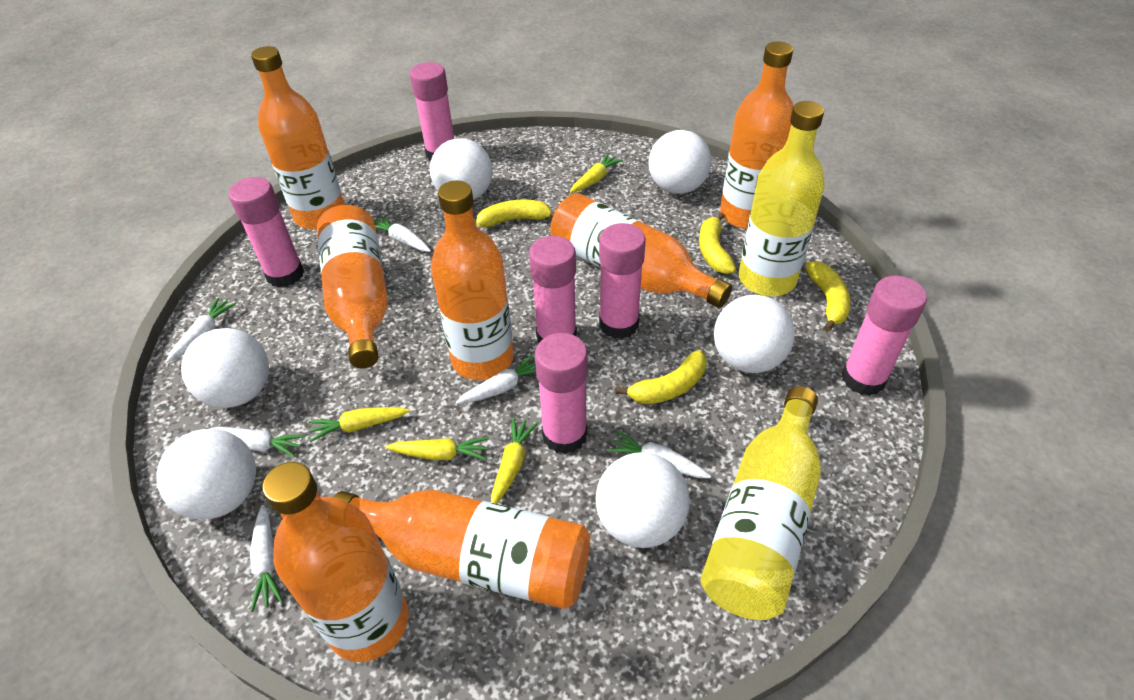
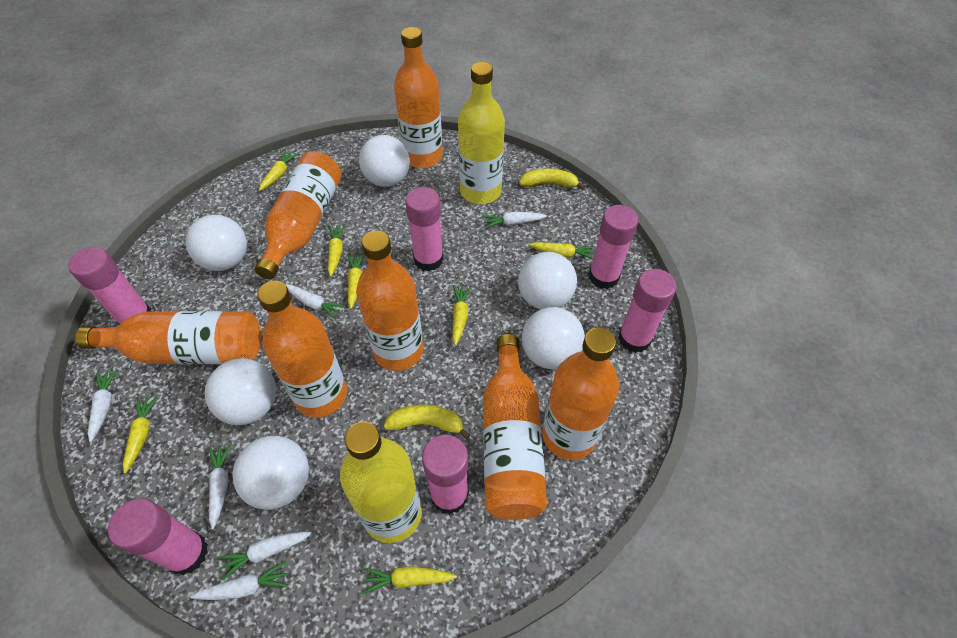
yellow banana: 4 -> 2
yellow carrot: 4 -> 7

